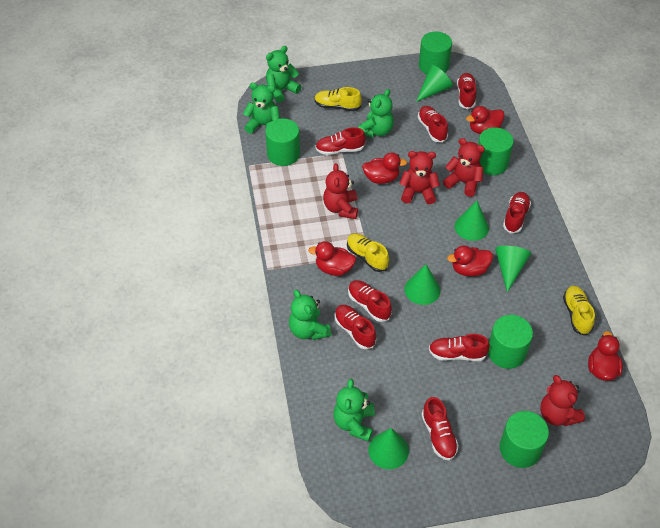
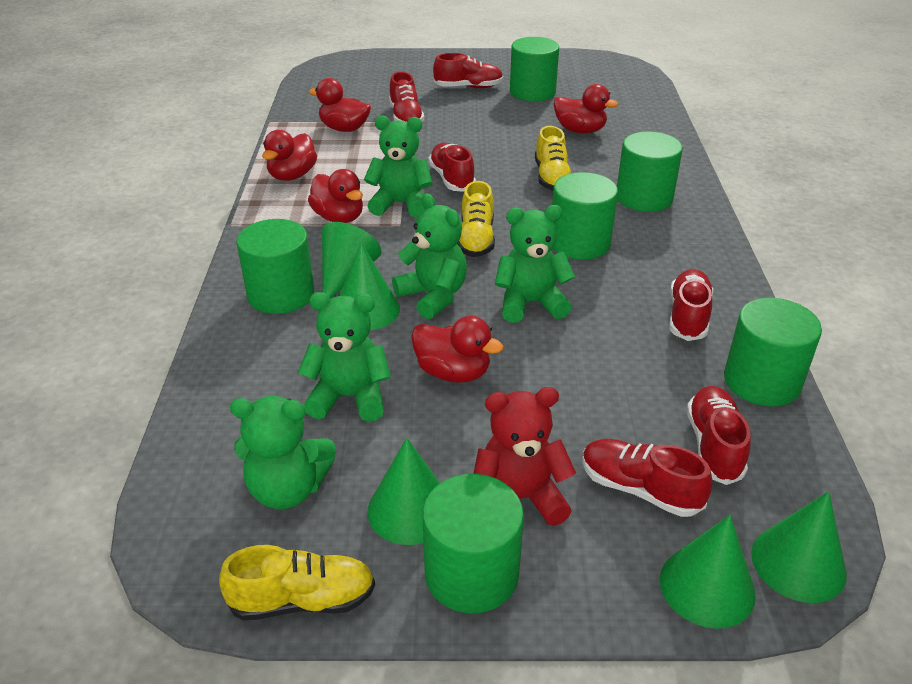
green cylinder: 5 -> 6
red shoe: 8 -> 6
red teddy bear: 4 -> 1

